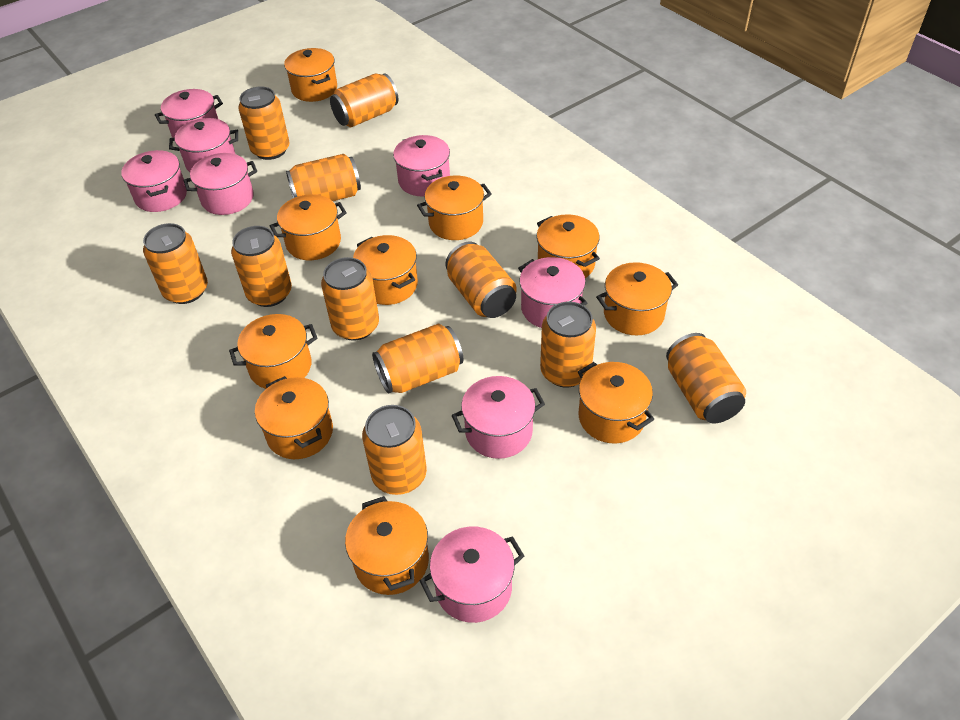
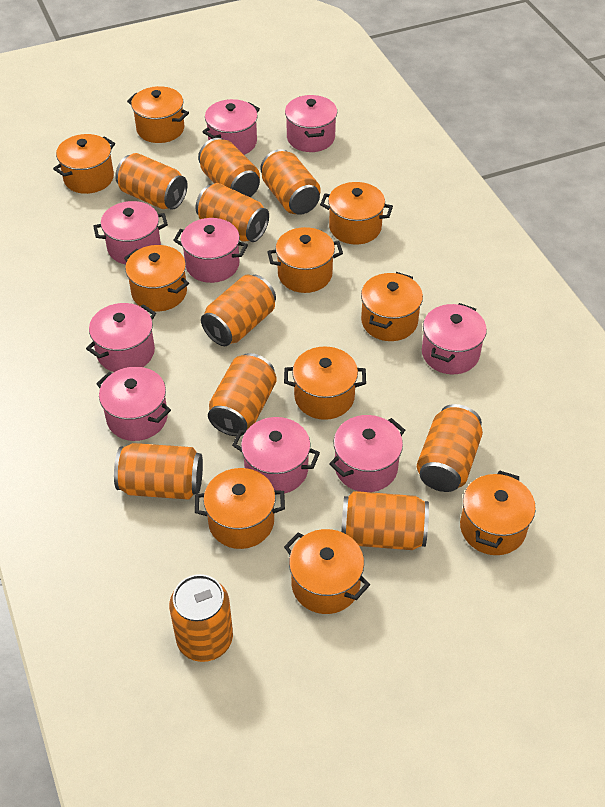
orange can: 11 -> 10
pink pot: 8 -> 9

